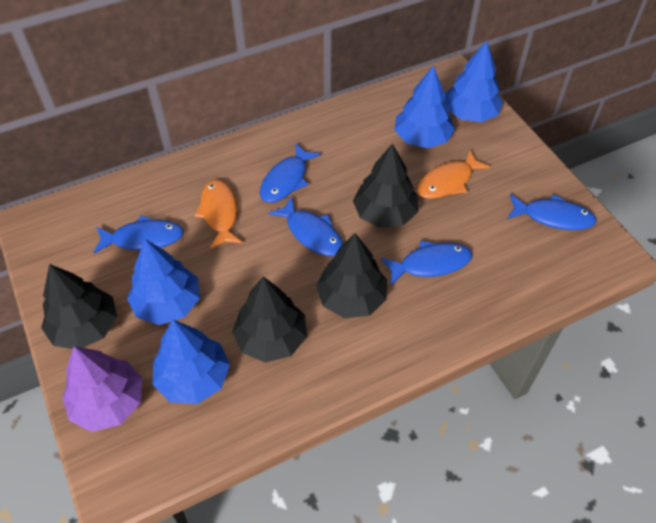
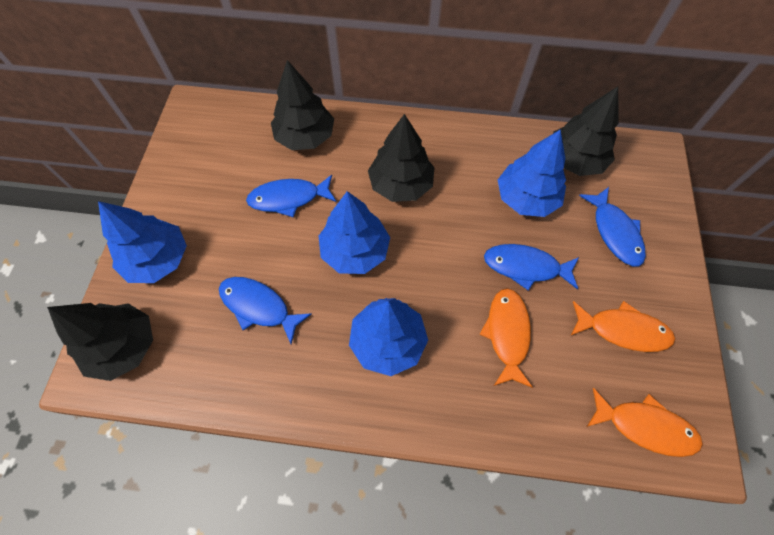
blue fish: 5 -> 4
orange fish: 2 -> 3
purple tree: 1 -> 0

